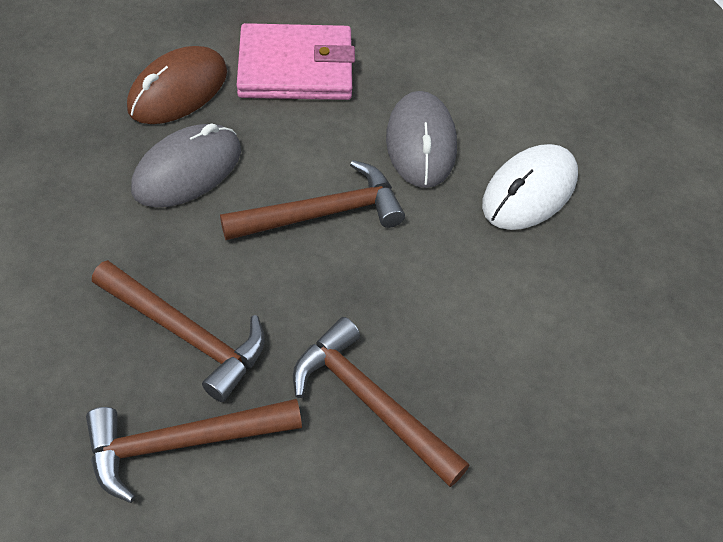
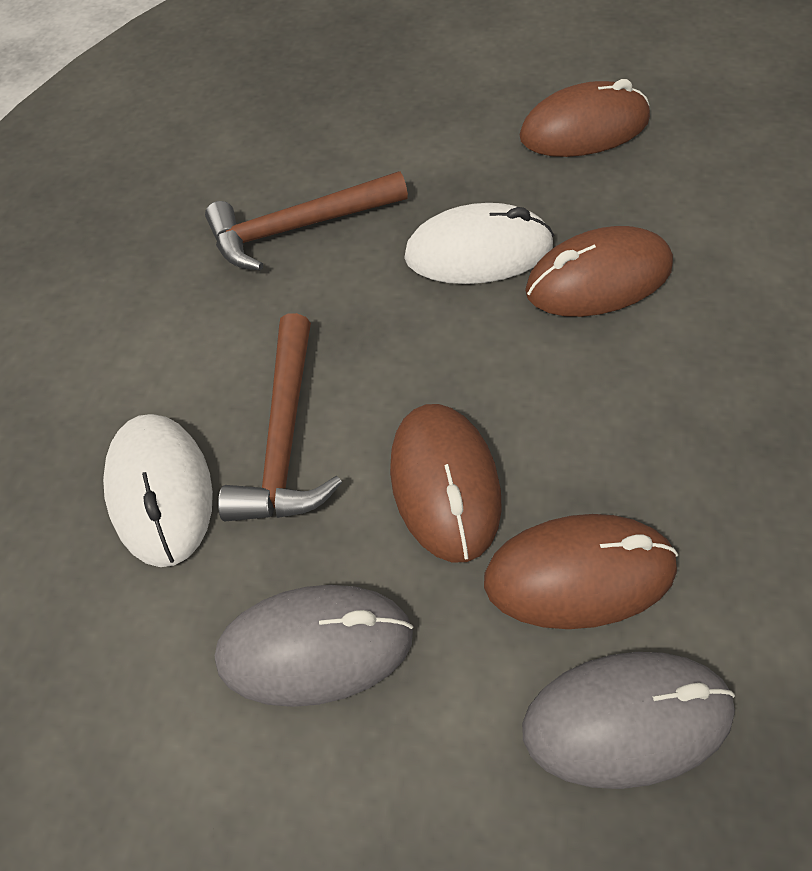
brown hammer: 4 -> 2
brown mouse: 1 -> 4
pink wallet: 1 -> 0
white mouse: 1 -> 2

